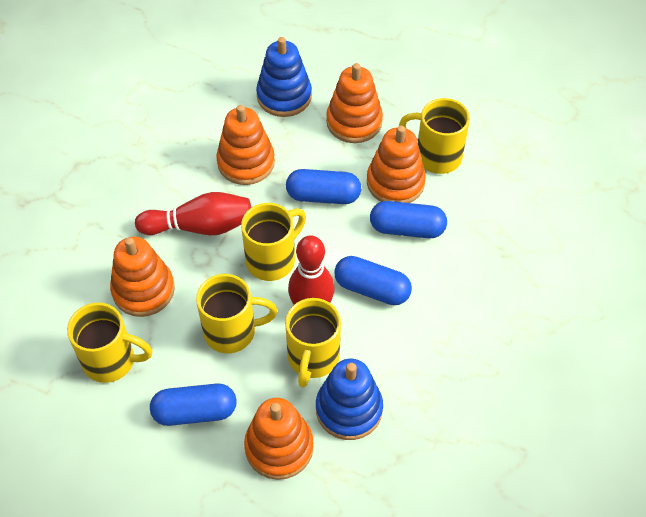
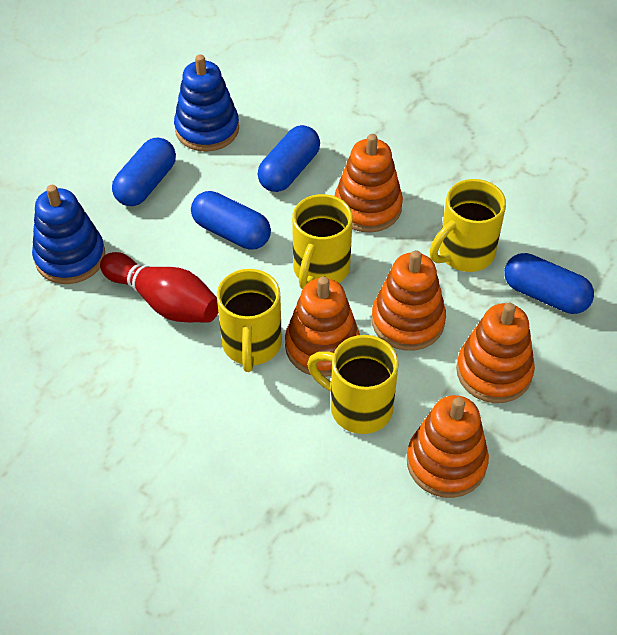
red bowling pin: 2 -> 1
yellow mug: 5 -> 4

